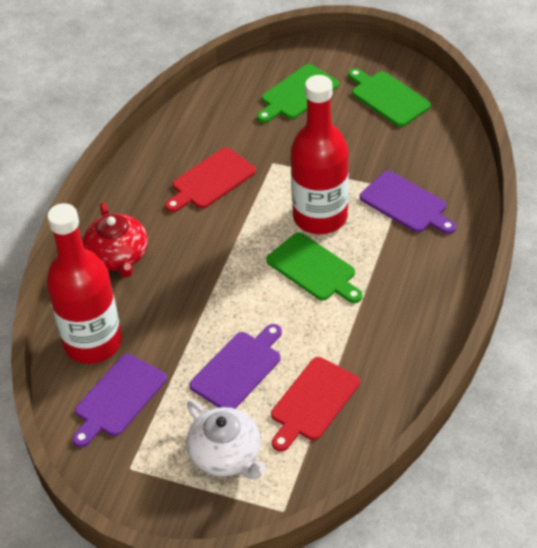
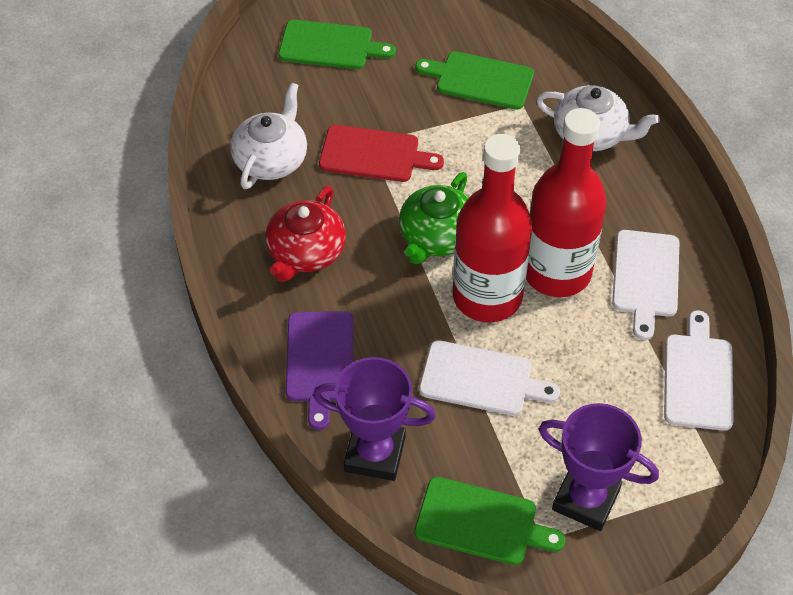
green teapot: 0 -> 1
purple cutting board: 3 -> 1
purple trophy: 0 -> 2
red cutting board: 2 -> 1
white cutting board: 0 -> 3
white teapot: 1 -> 2

